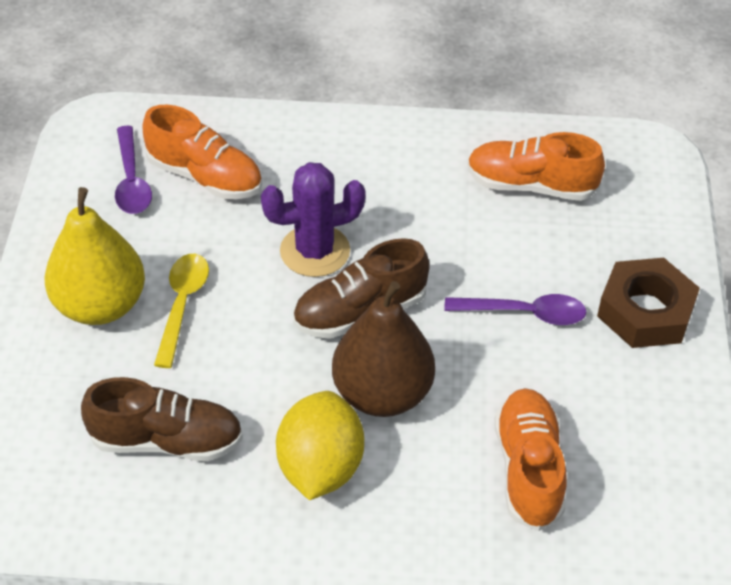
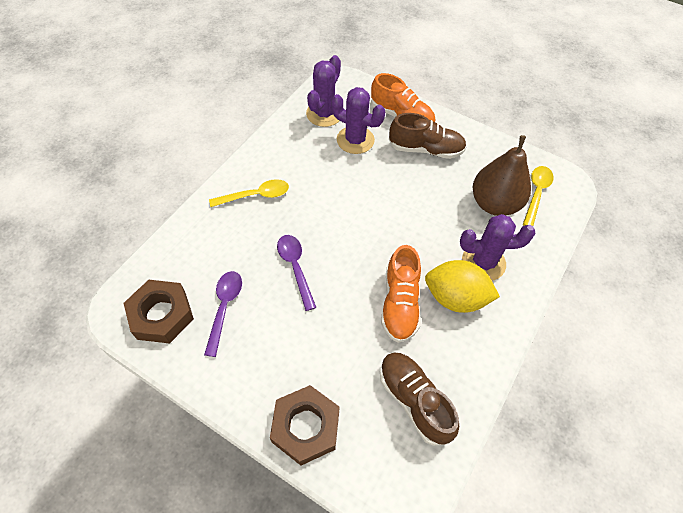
brown nut: 1 -> 2
orange shoe: 3 -> 2
purple cactus: 1 -> 3
yellow pear: 1 -> 0
yellow spoon: 1 -> 2

